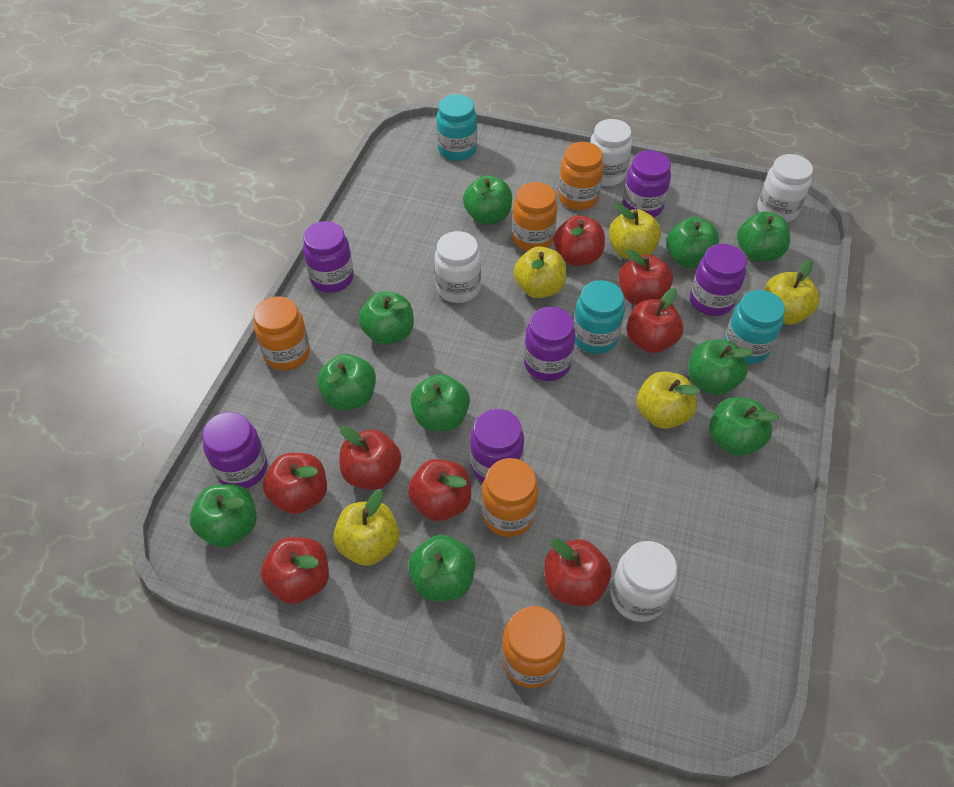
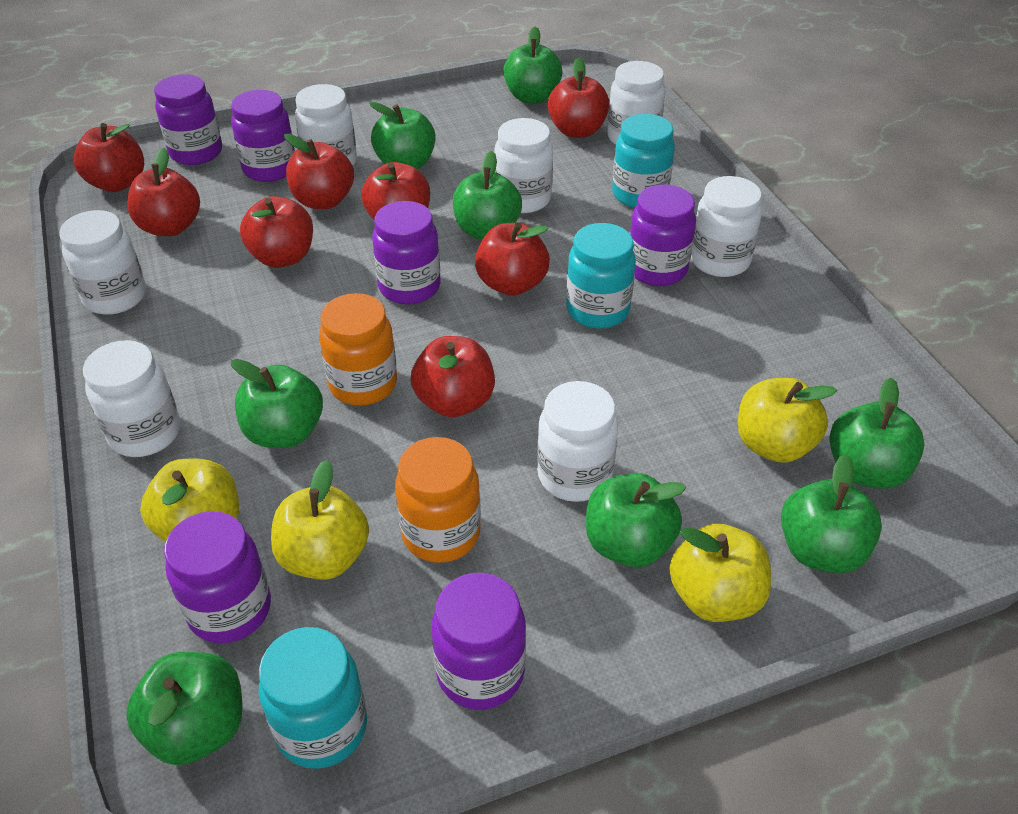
green apple: 10 -> 8
orange jar: 5 -> 2
white jar: 4 -> 7
yellow apple: 5 -> 4

